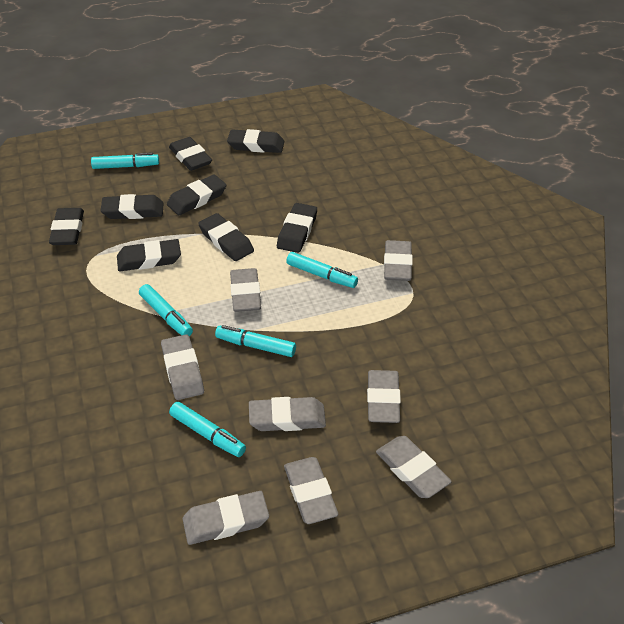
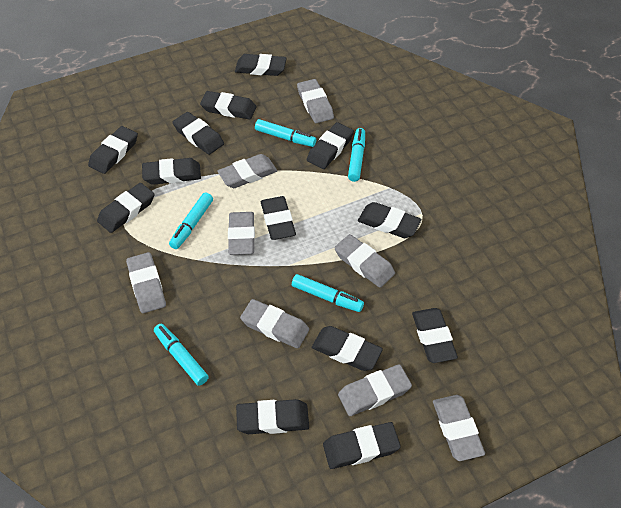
black eraser: 8 -> 13

